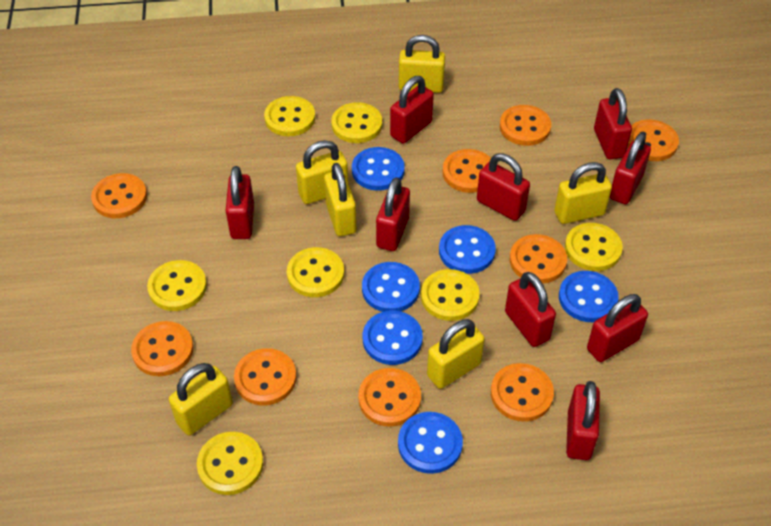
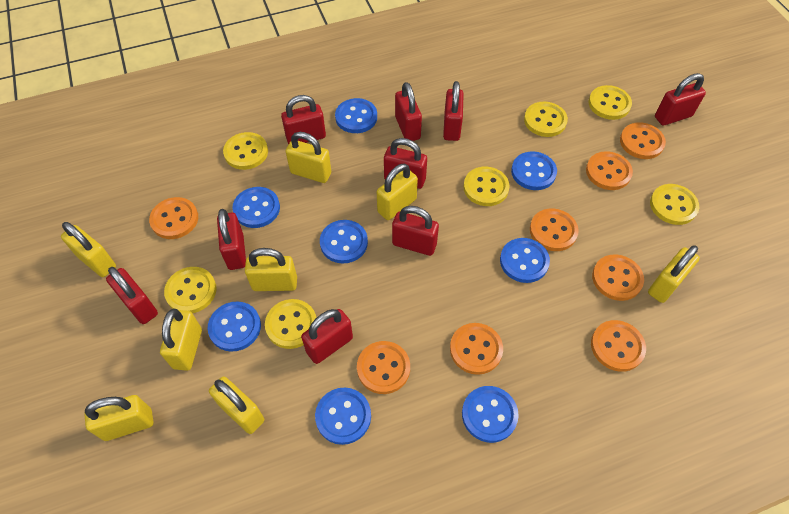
blue button: 6 -> 8
orange button: 9 -> 8
yellow padlock: 6 -> 8

